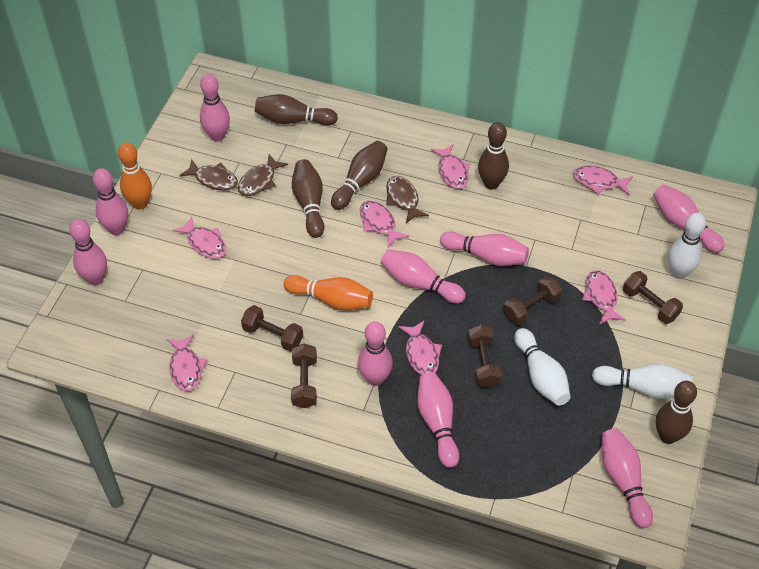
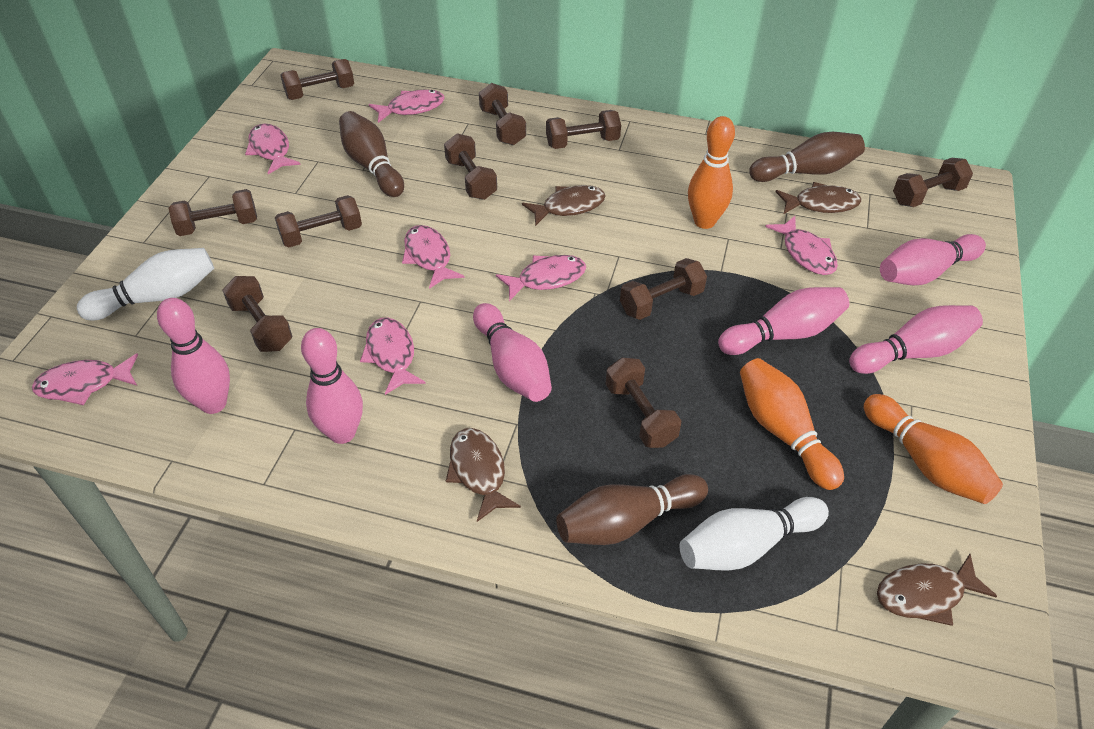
brown bowling pin: 5 -> 3
brown dumbbell: 5 -> 10
brown fish: 3 -> 4
orange bowling pin: 2 -> 3
pink bowling pin: 9 -> 6
white bowling pin: 3 -> 2

